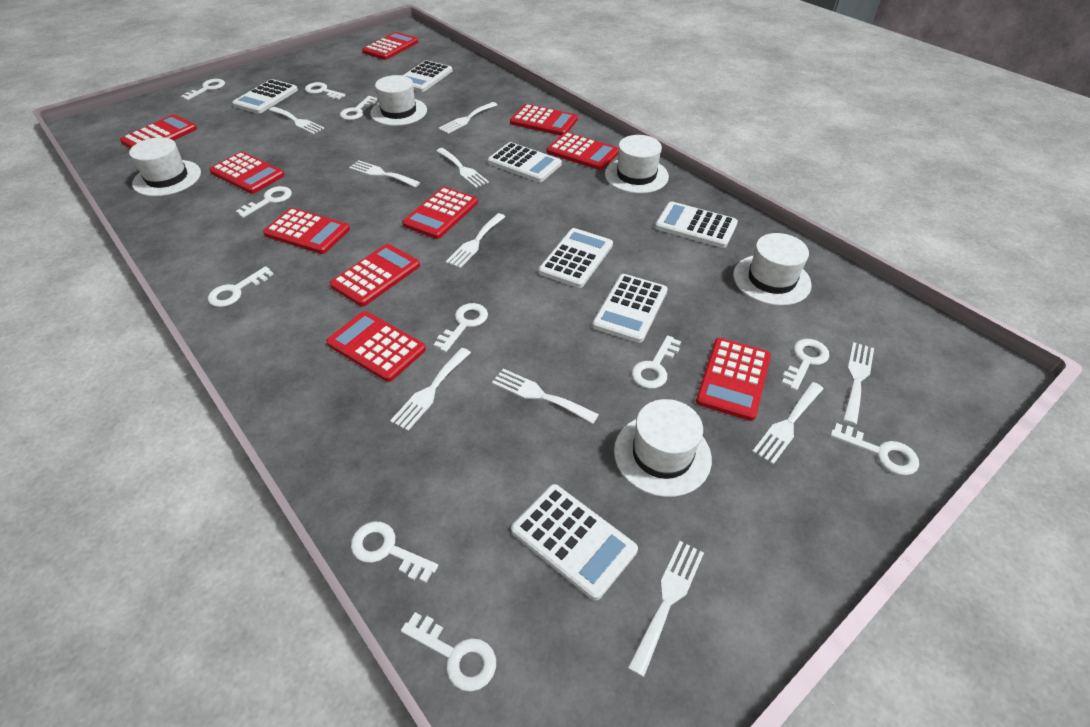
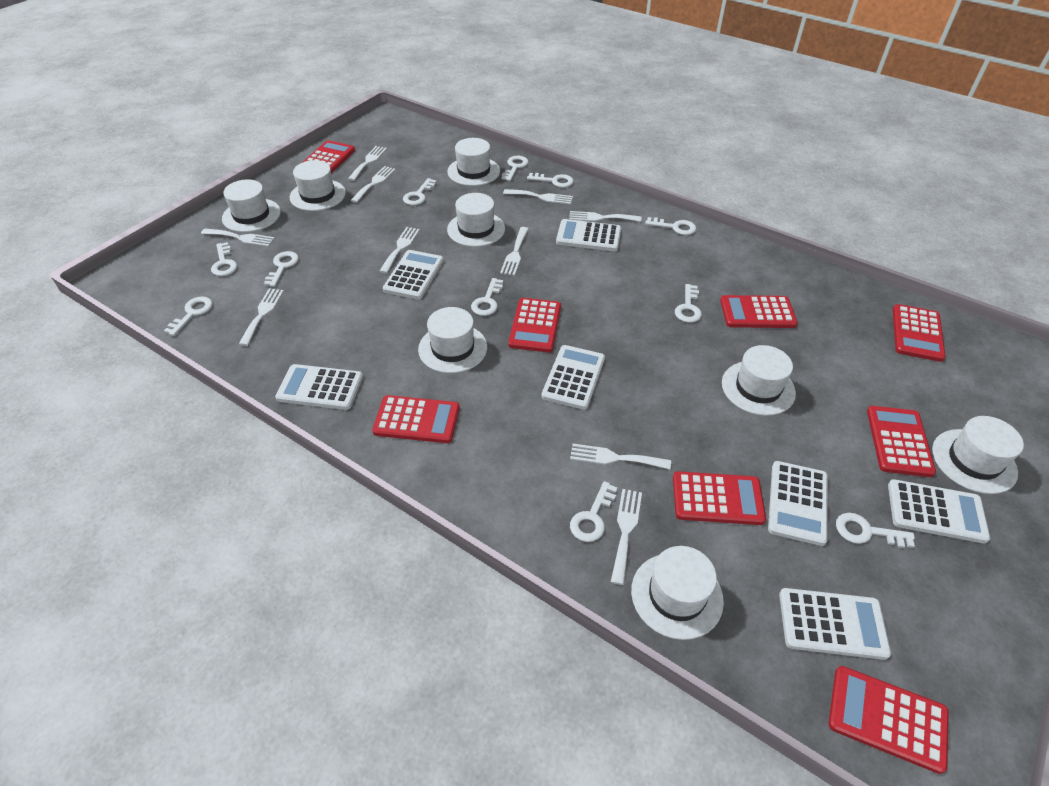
red calculator: 10 -> 8
white hat: 5 -> 8

